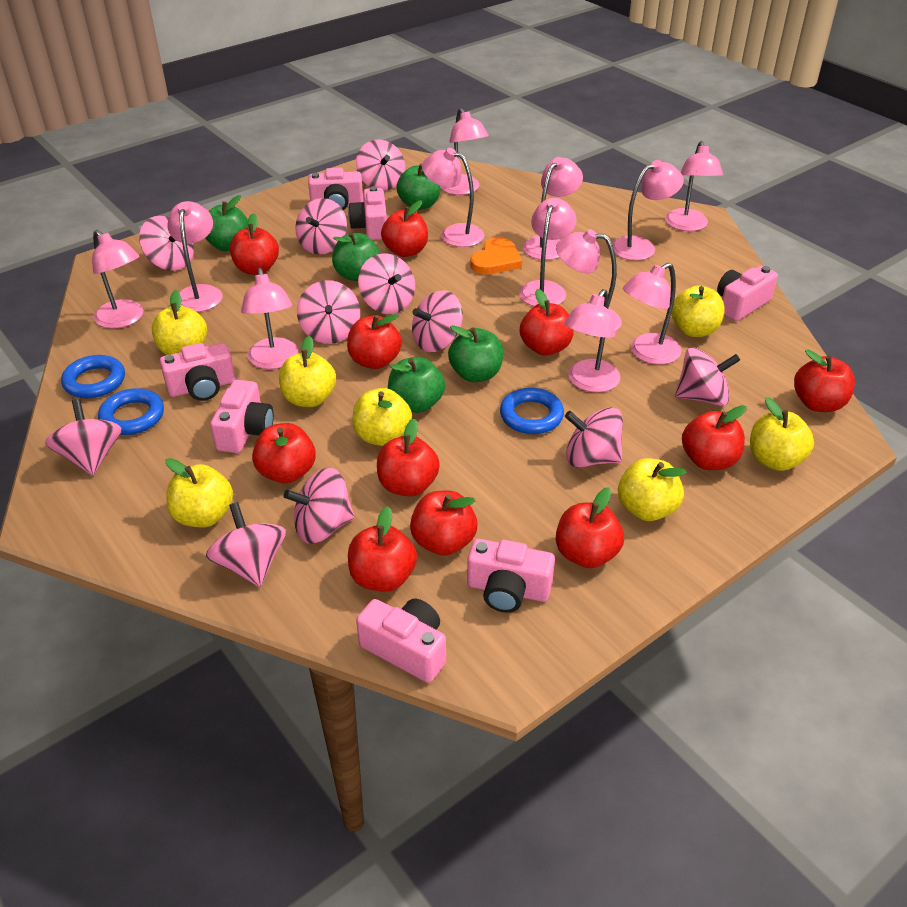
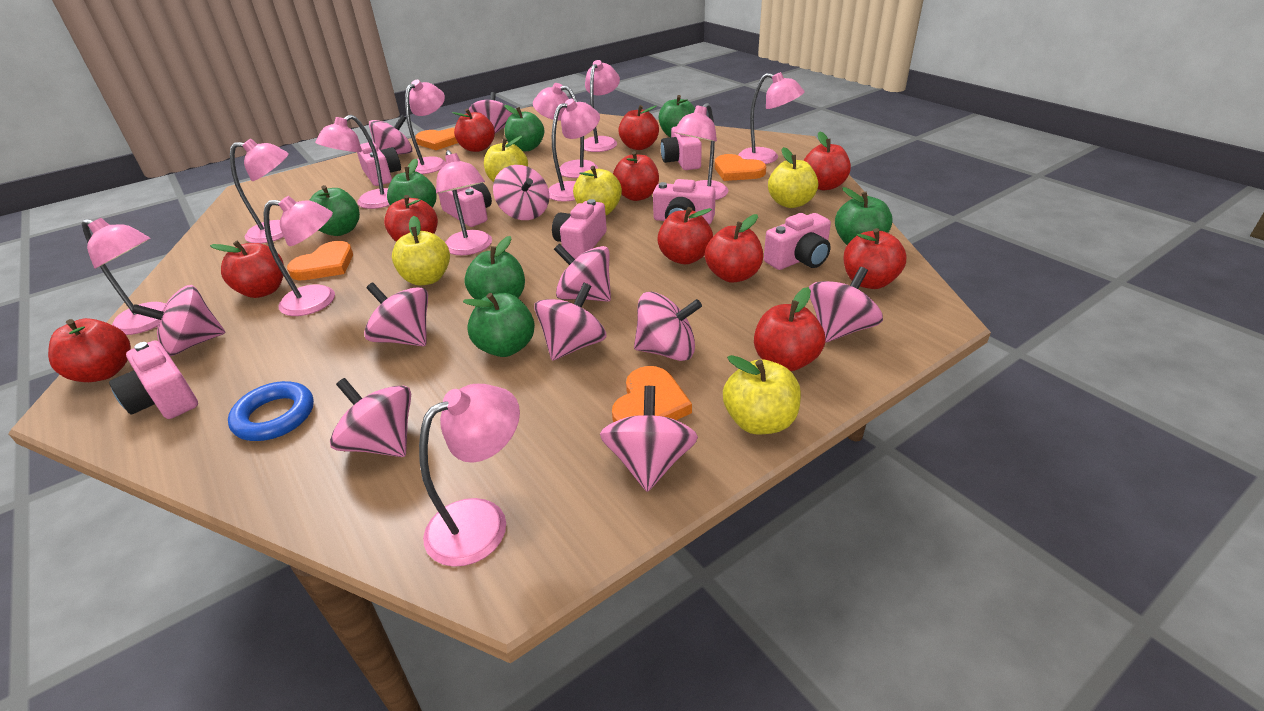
blue ring: 3 -> 1
green apple: 5 -> 7
orange heart: 1 -> 4
yellow apple: 7 -> 5

